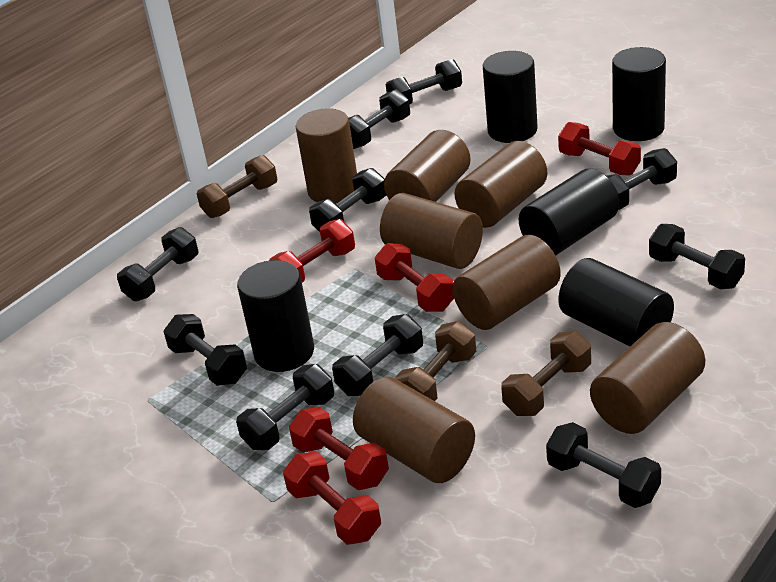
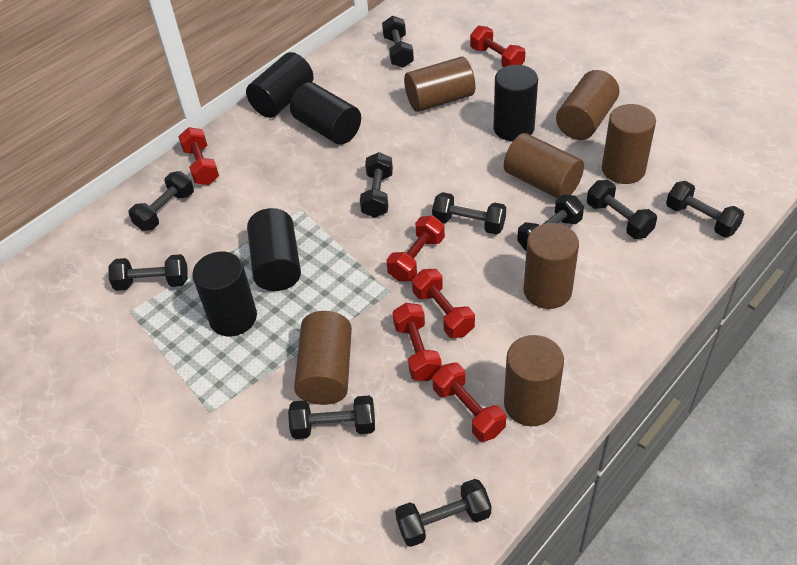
brown dumbbell: 3 -> 0
red dumbbell: 5 -> 6

